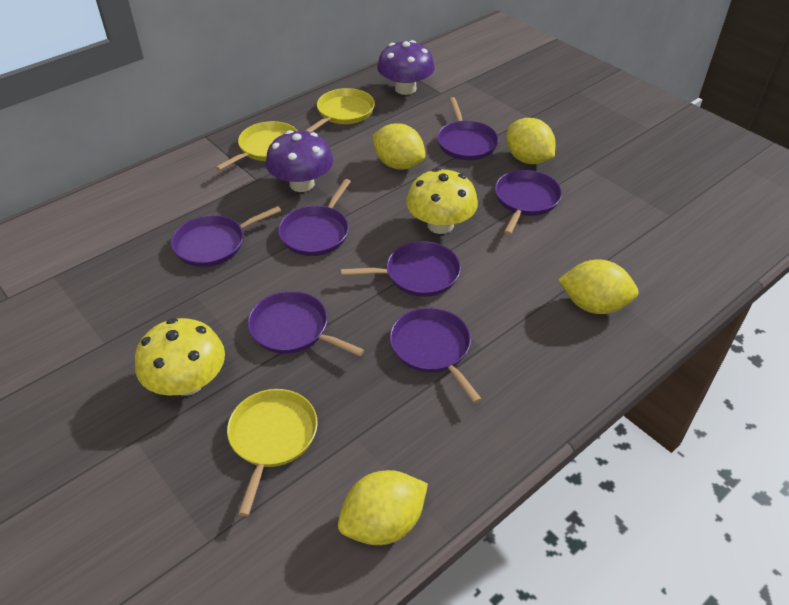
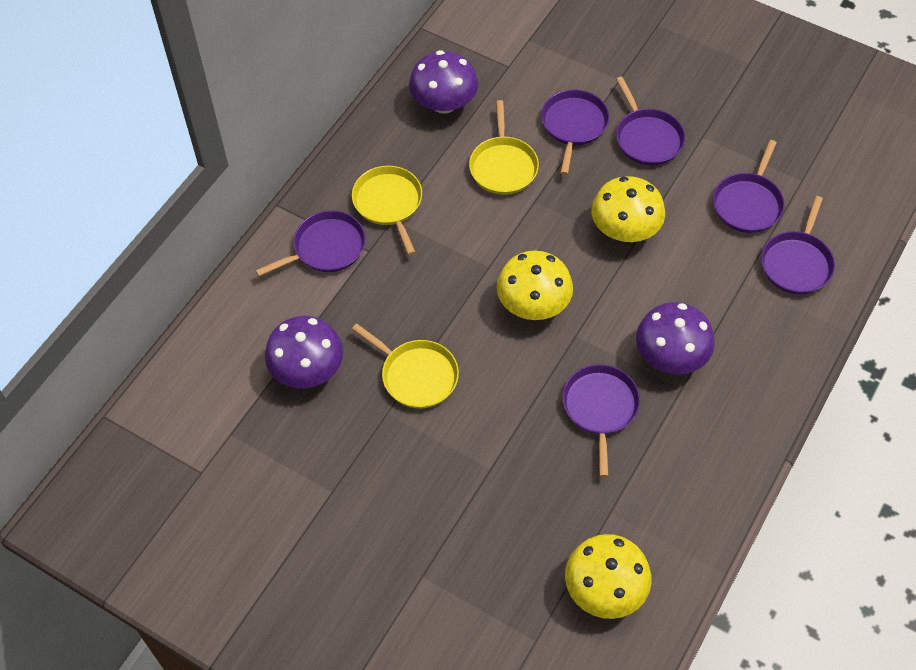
purple mushroom: 2 -> 3
purple pan: 7 -> 6
yellow lemon: 4 -> 0
yellow mushroom: 2 -> 3

